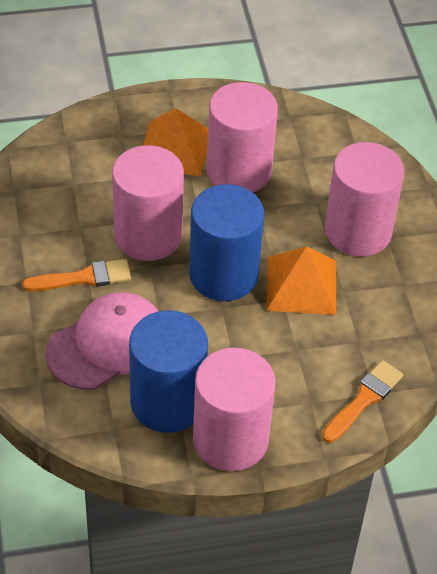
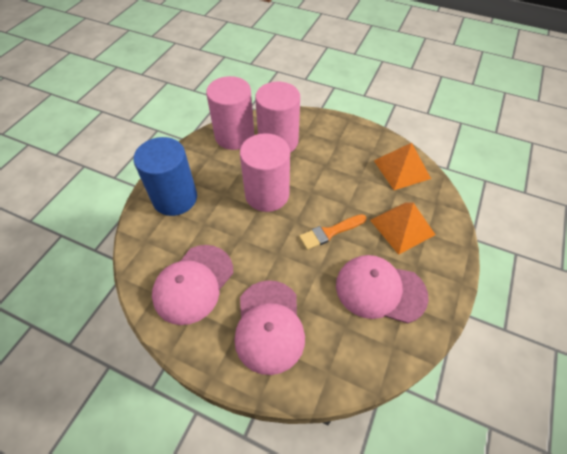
blue cylinder: 2 -> 1
orange brush: 2 -> 1
pink cap: 1 -> 3
pink cylinder: 4 -> 3

